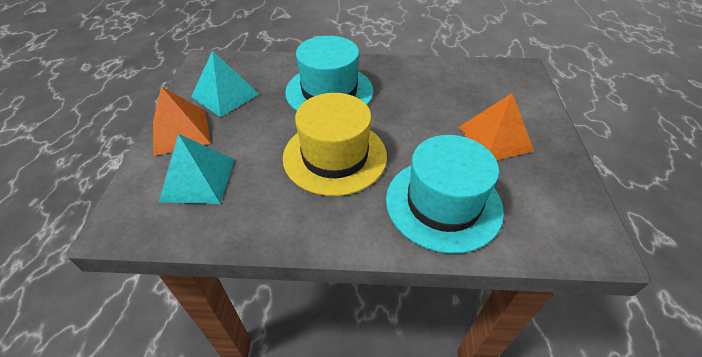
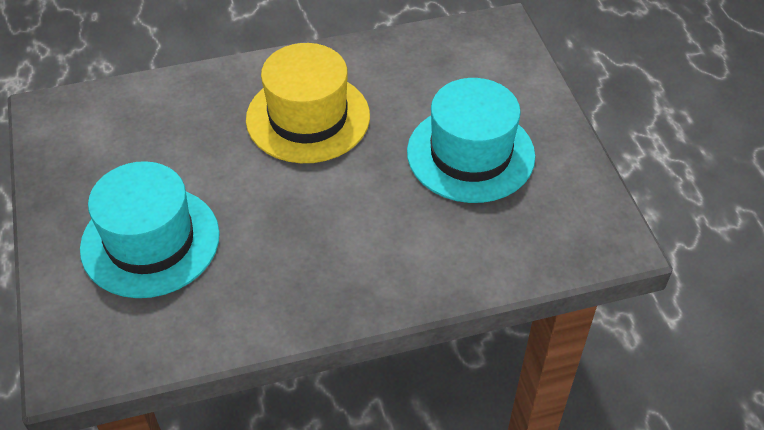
orange pyramid: 2 -> 0
turquoise pyramid: 2 -> 0

